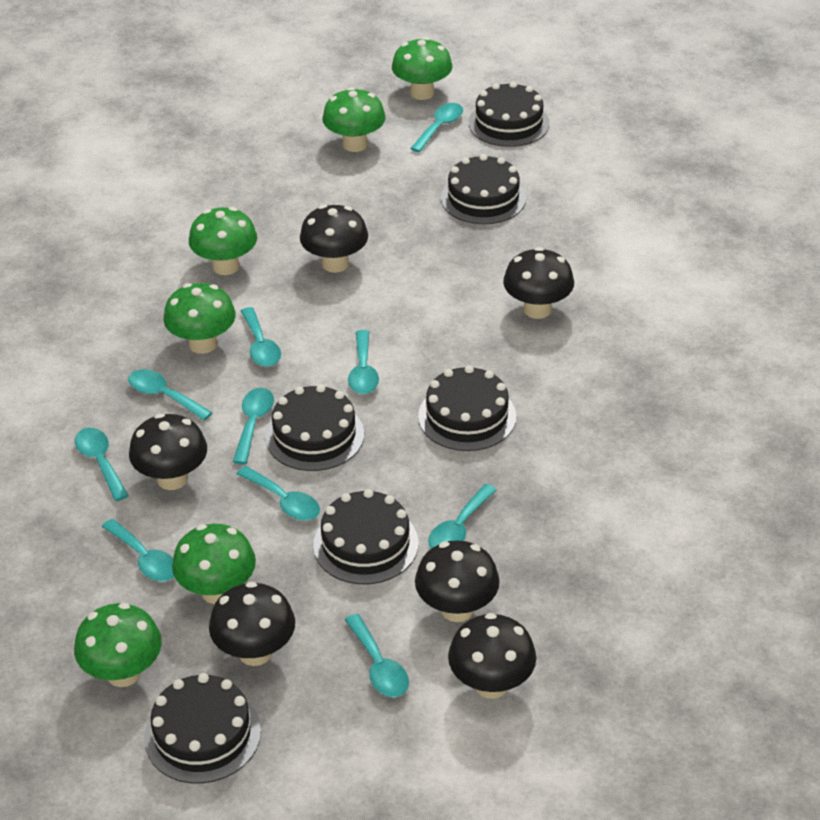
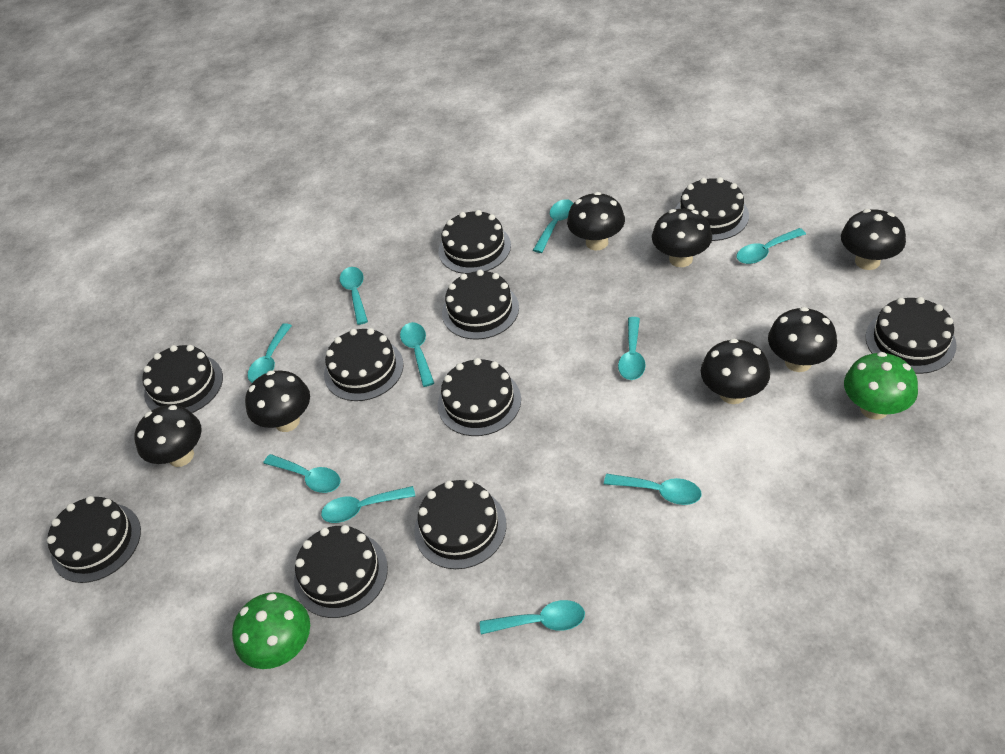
black cake: 6 -> 10
black mushroom: 6 -> 7
green mushroom: 6 -> 2

